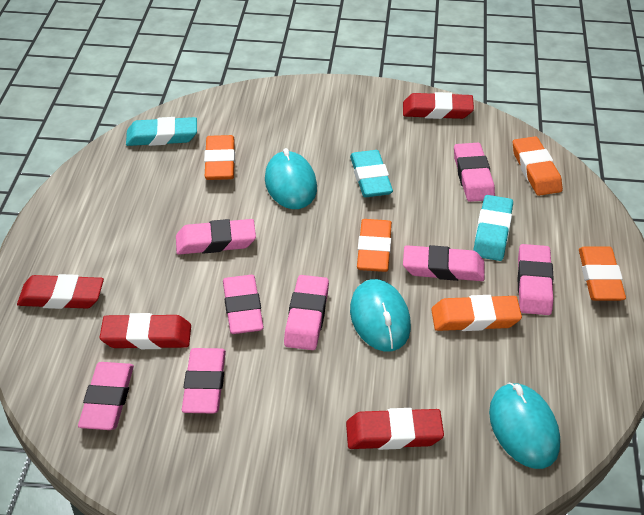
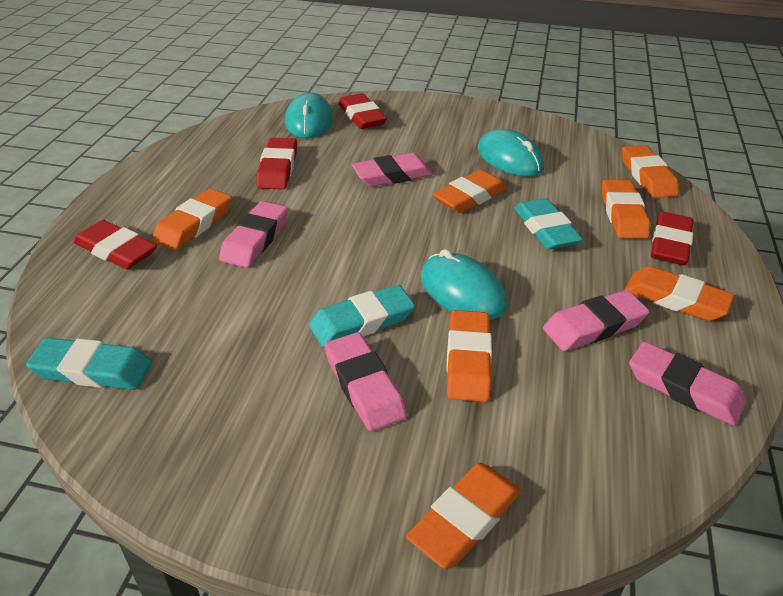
orange eraser: 5 -> 7
pink eraser: 8 -> 5

